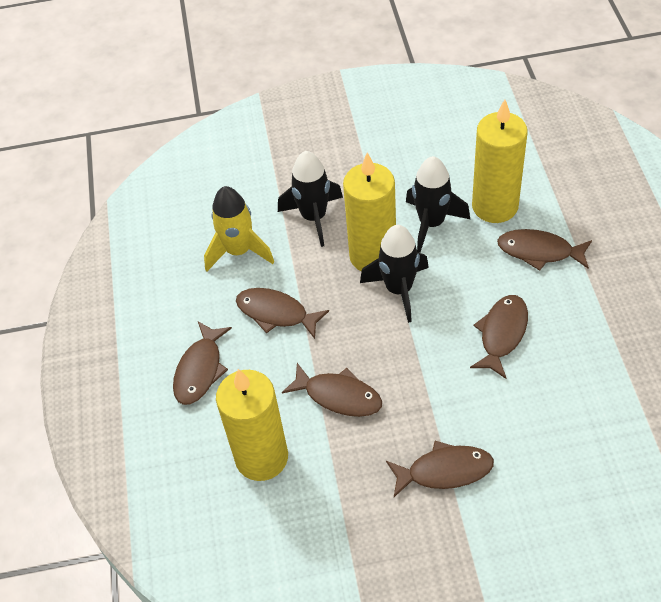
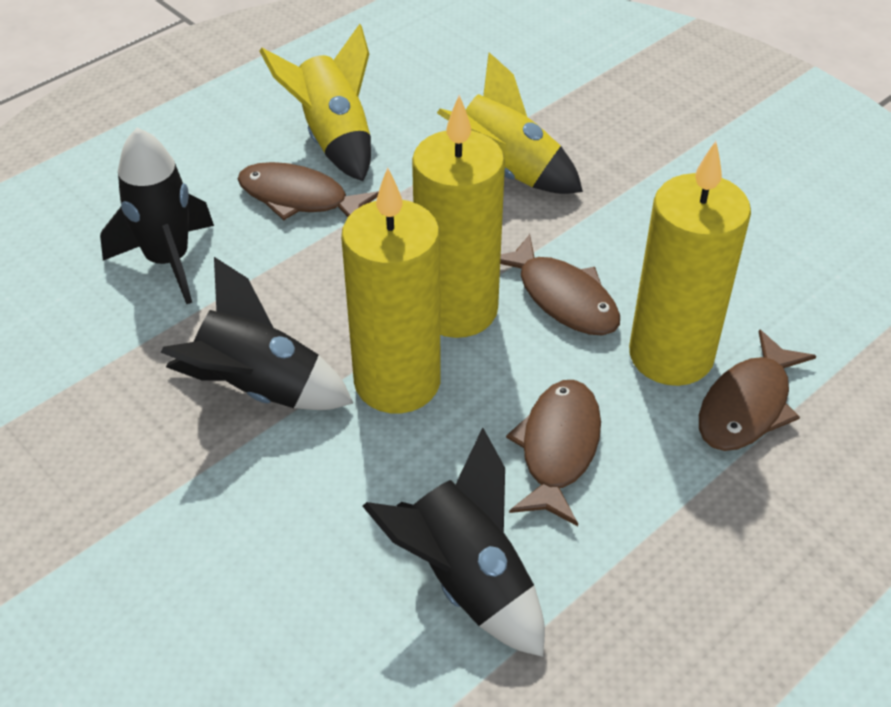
brown fish: 6 -> 4
yellow rocket: 1 -> 2

